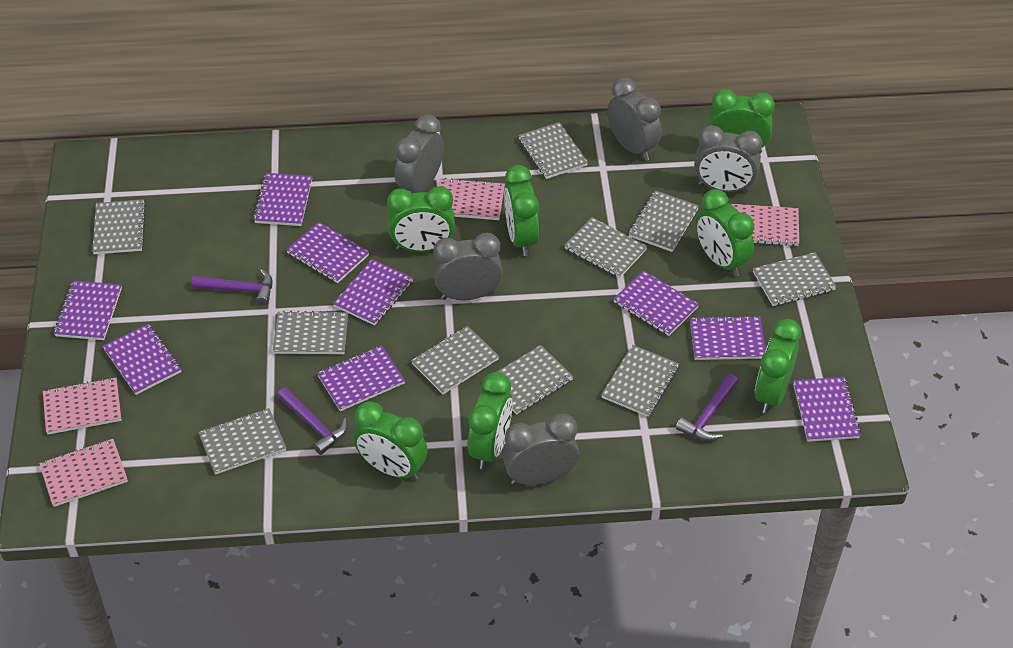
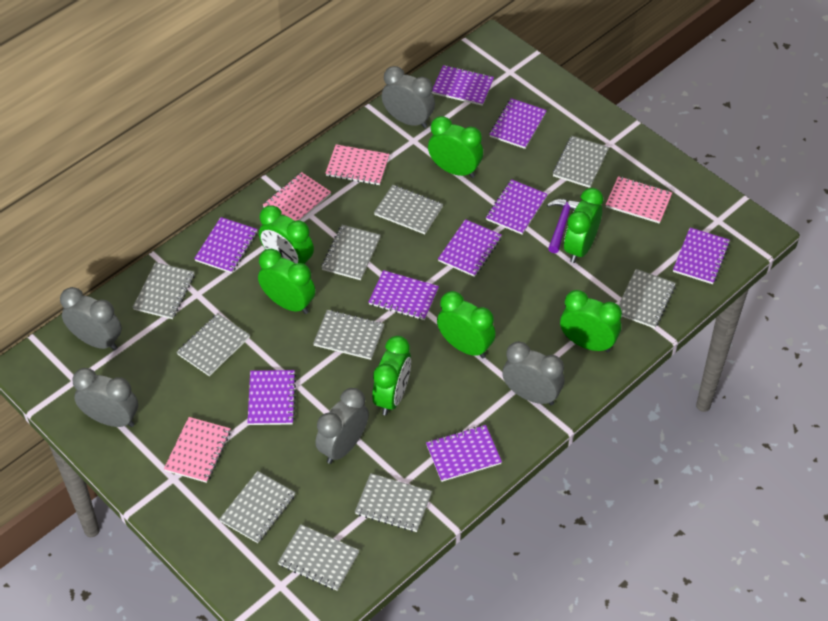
purple hammer: 3 -> 1

